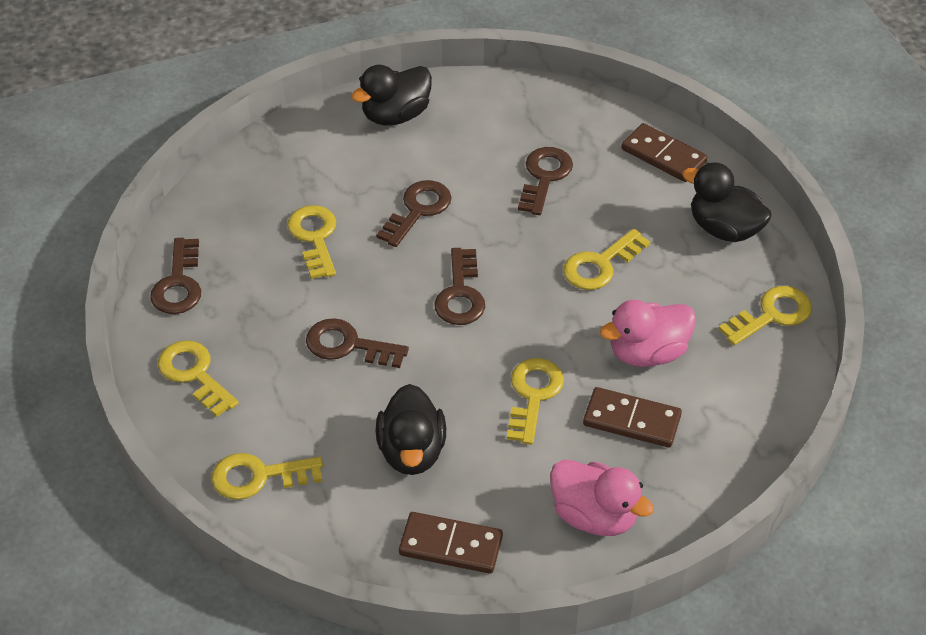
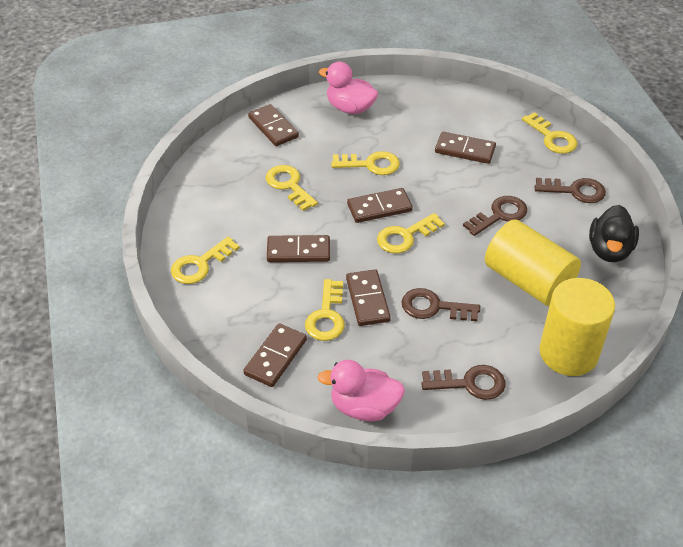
black duck: 3 -> 1
brown domino: 3 -> 6
brown key: 5 -> 4
yellow cylinder: 0 -> 2

